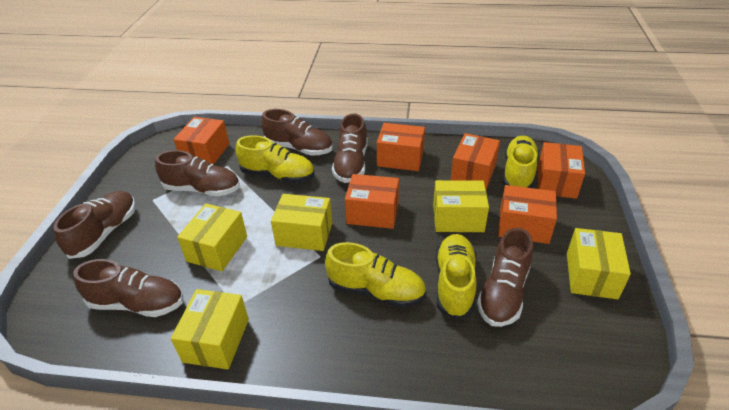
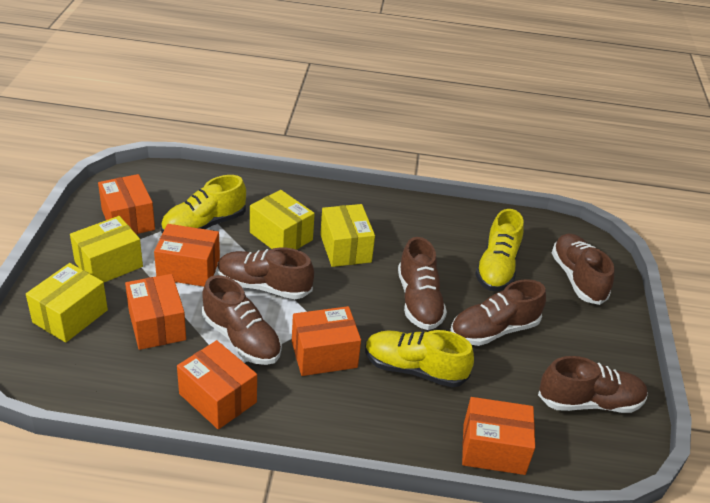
yellow box: 5 -> 4
yellow shoe: 4 -> 3

